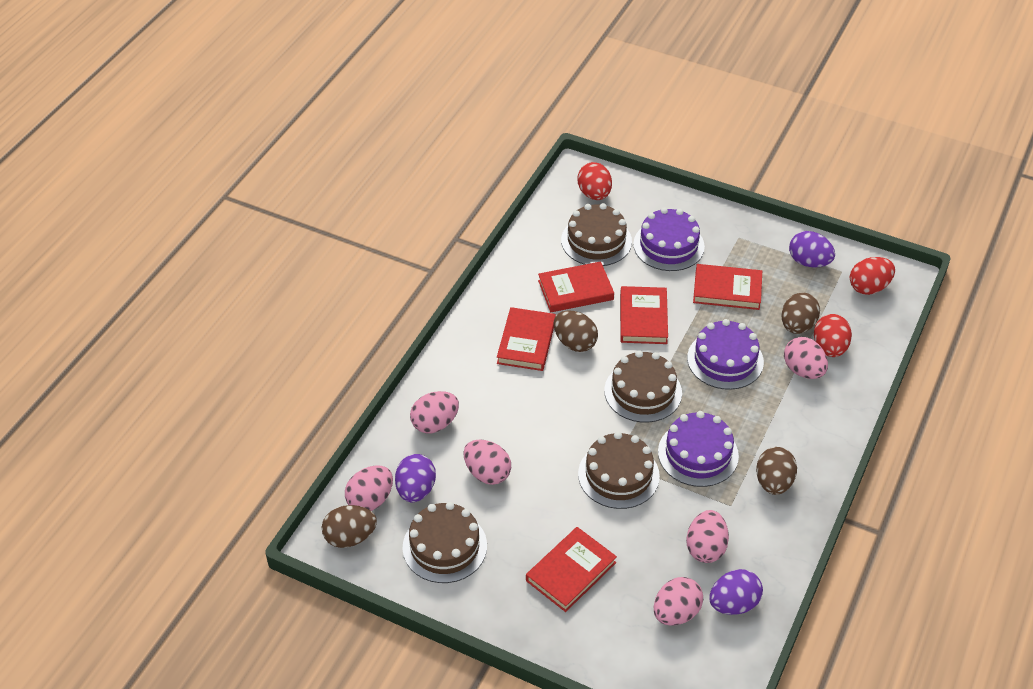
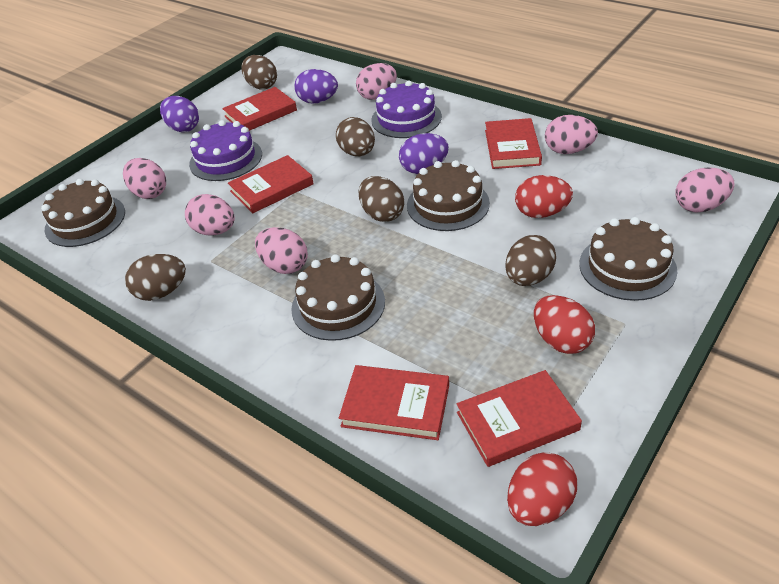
brown egg: 4 -> 5
purple cake: 3 -> 2

